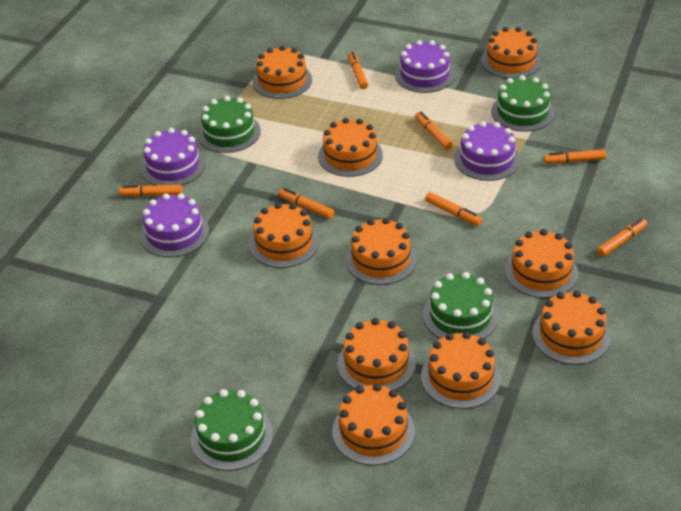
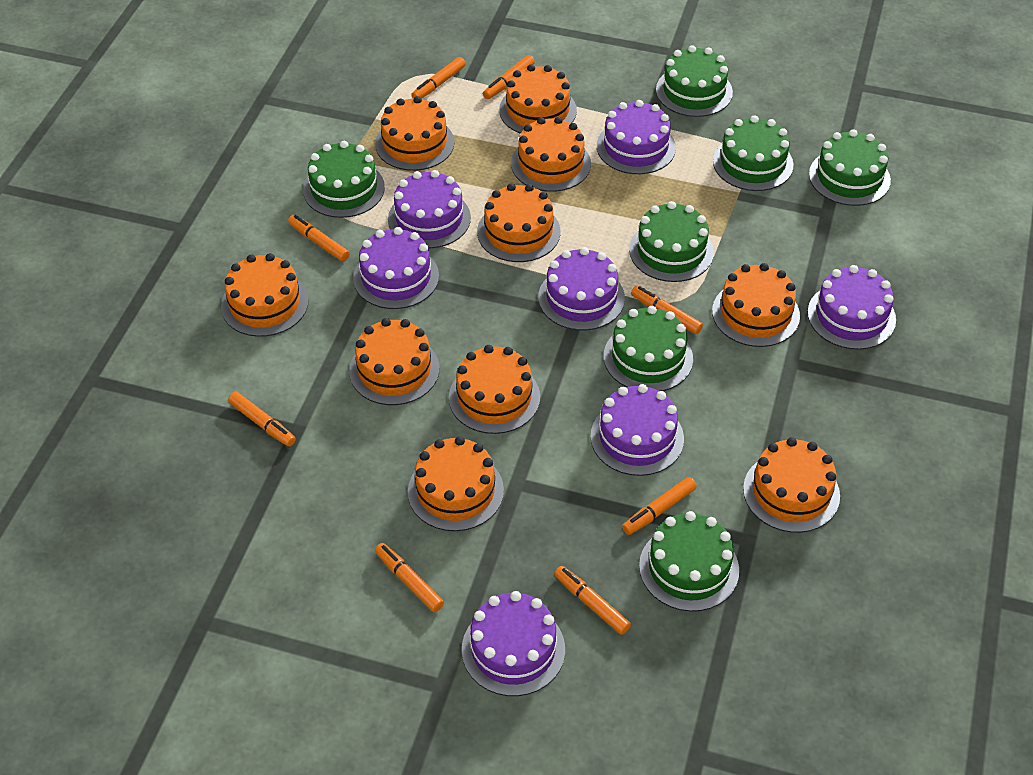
green cake: 4 -> 7
orange marker: 7 -> 8
purple cake: 4 -> 7

